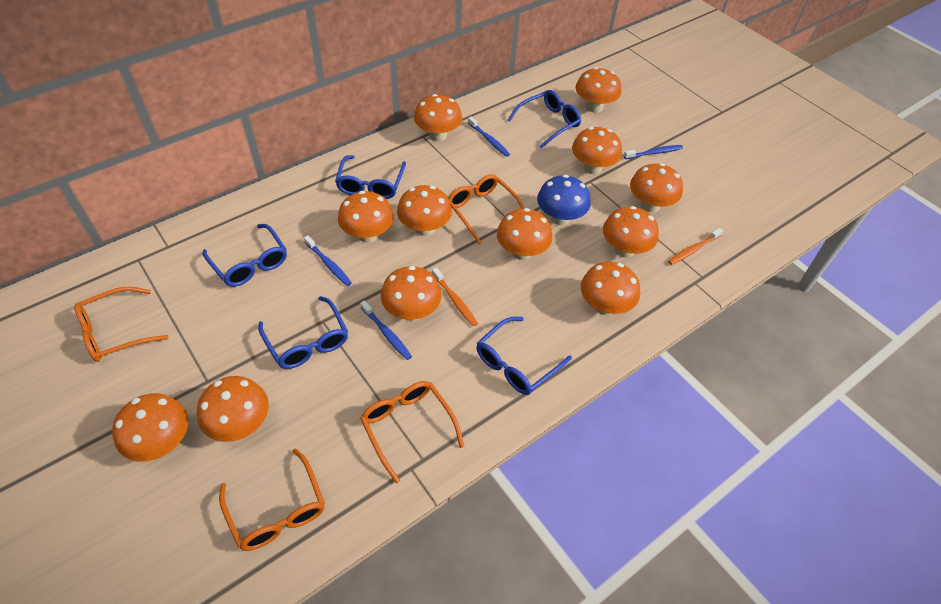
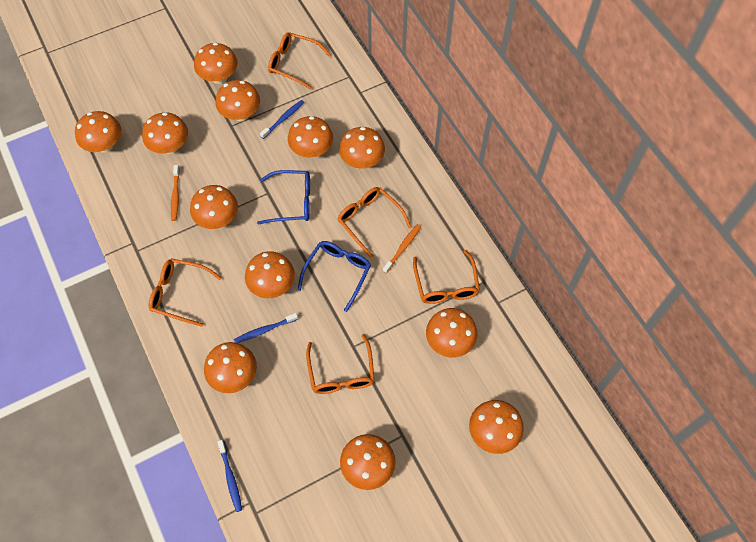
blue glasses: 5 -> 2
blue mushroom: 1 -> 0
blue toothbrush: 4 -> 3
orange glasses: 4 -> 5

